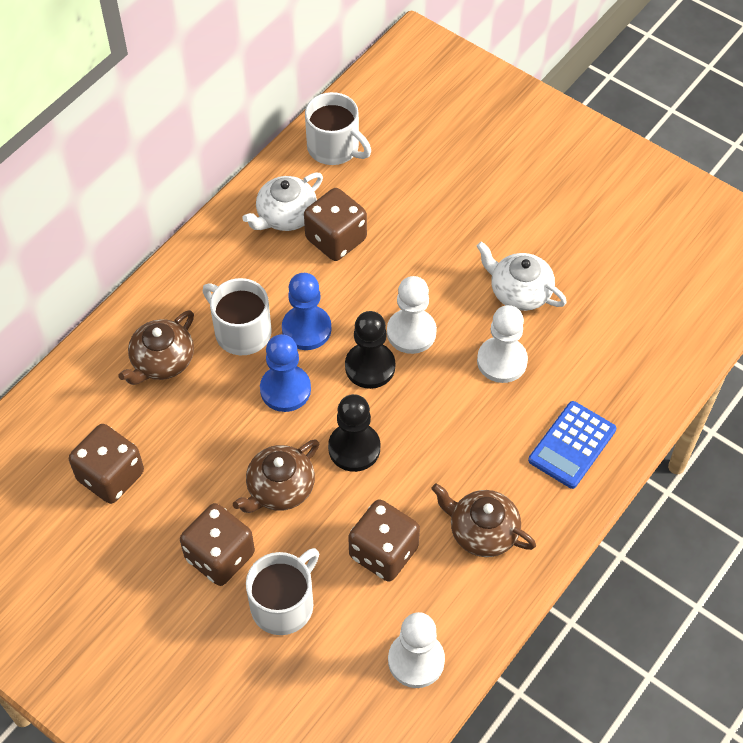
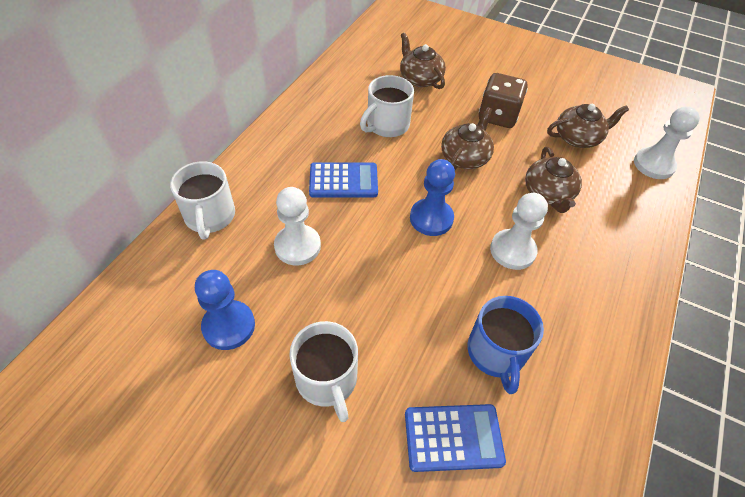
black pawn: 2 -> 0
blue calculator: 1 -> 2
blue mug: 0 -> 1
brown dice: 4 -> 1
brown teapot: 3 -> 4
white teapot: 2 -> 0

